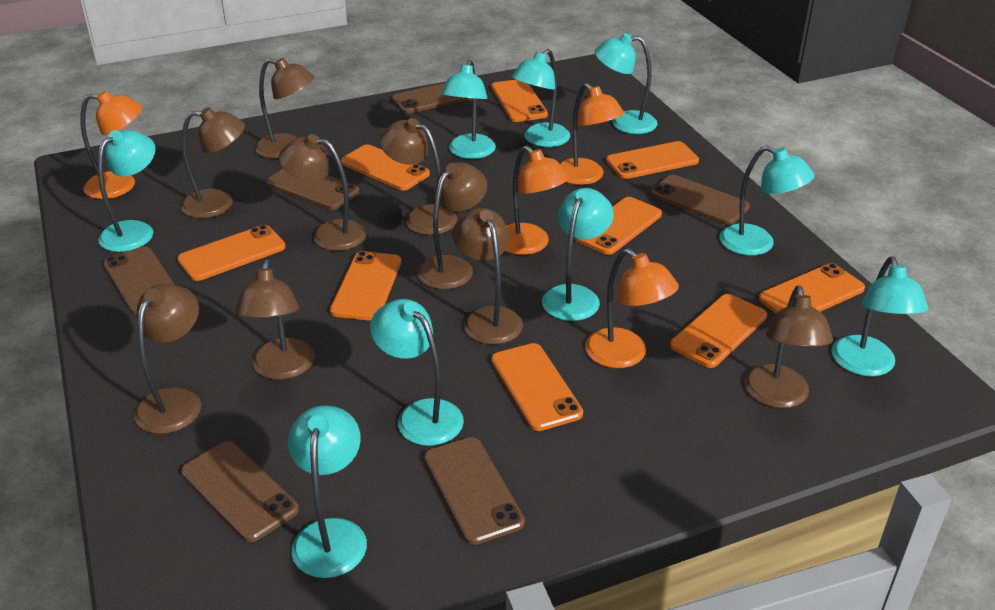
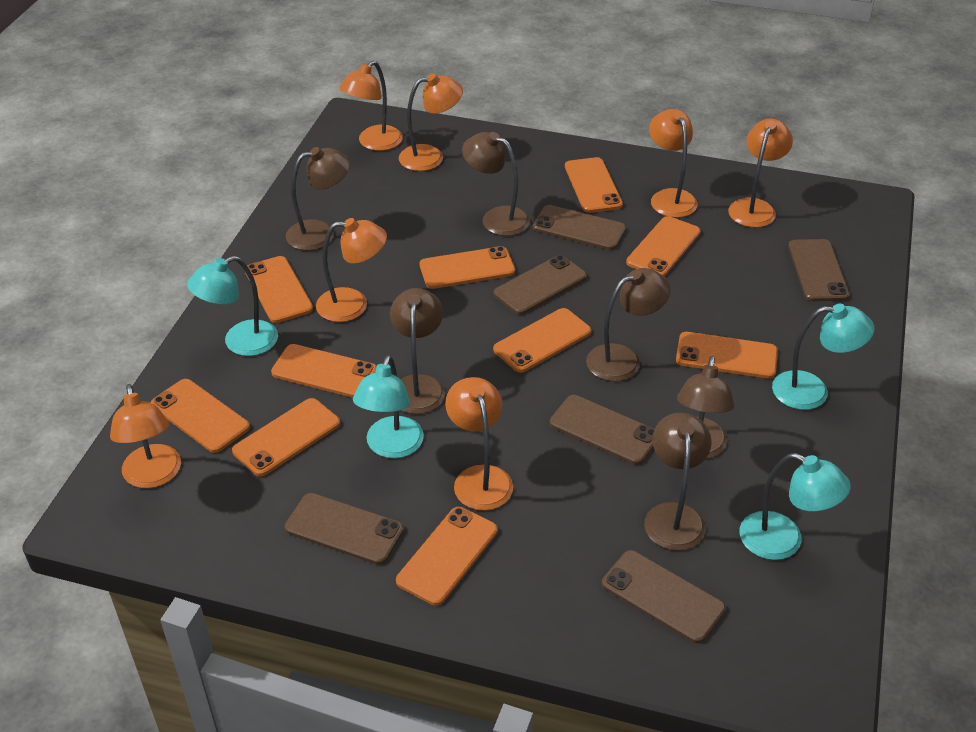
brown lamp: 9 -> 6
orange lamp: 4 -> 7
orange phone: 9 -> 10
turquoise lamp: 9 -> 4

